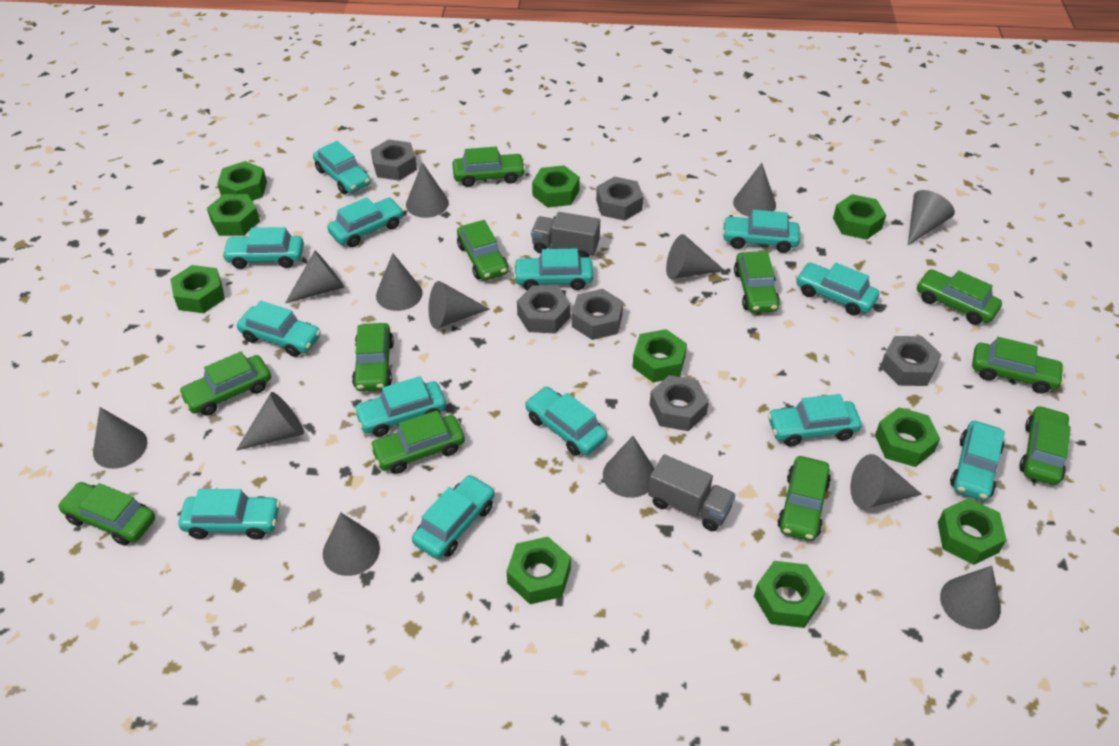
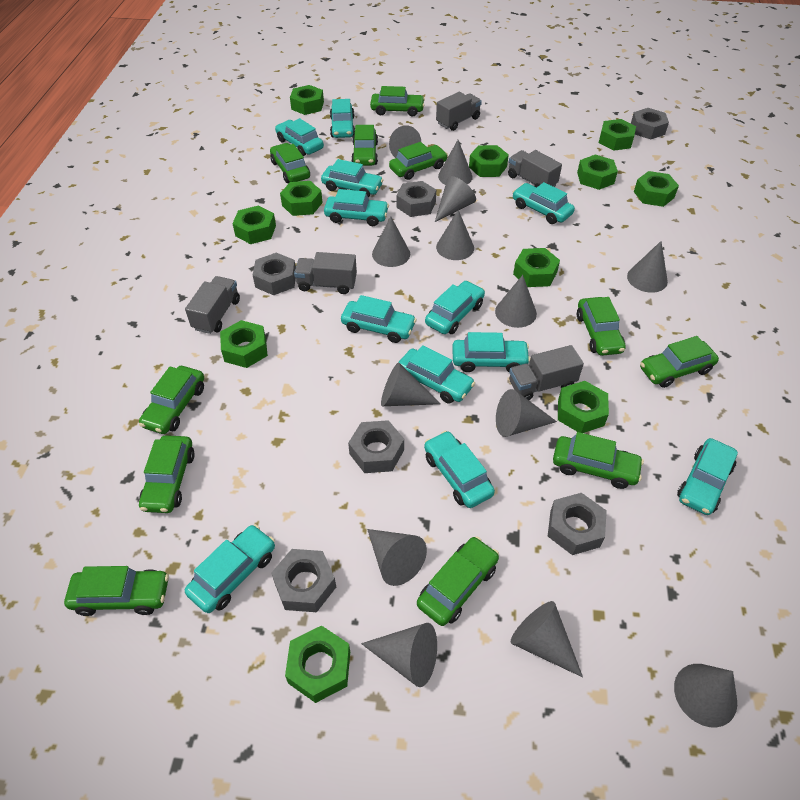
green nut: 10 -> 11
grey truck: 2 -> 5
turquoise car: 13 -> 12

